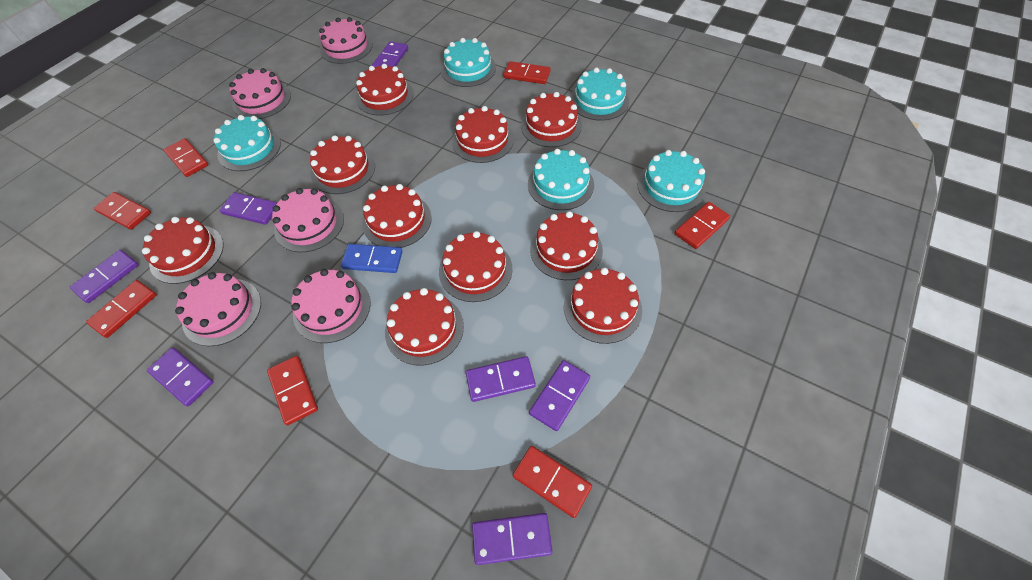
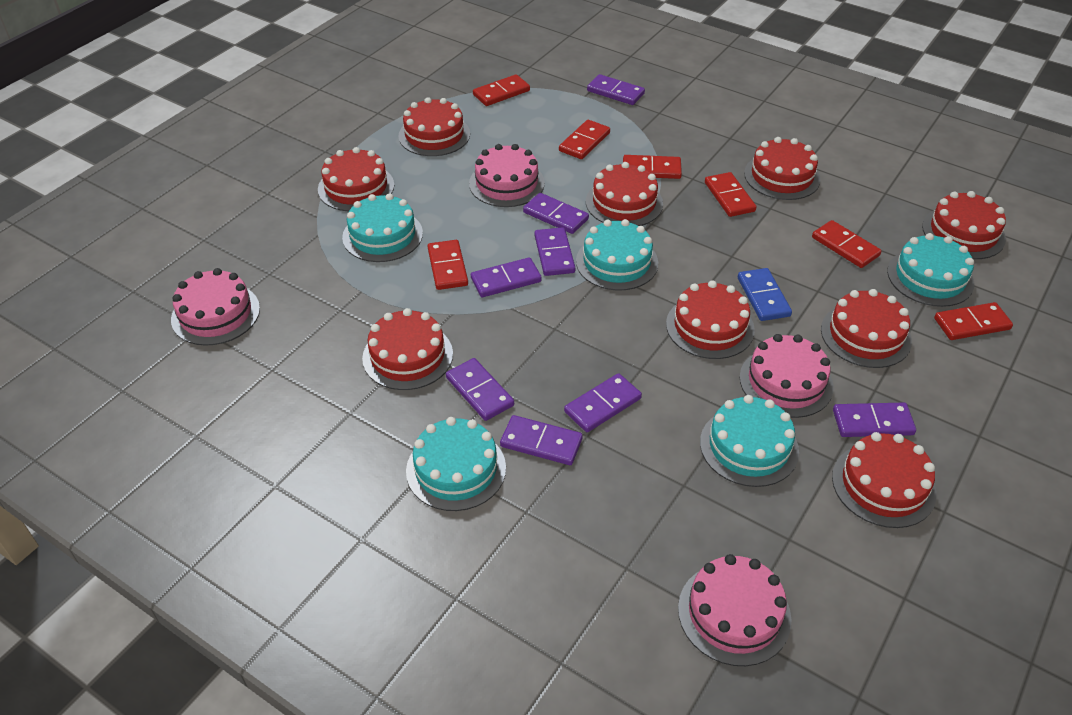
pink cake: 5 -> 4
purple domino: 7 -> 8
red cake: 10 -> 9

